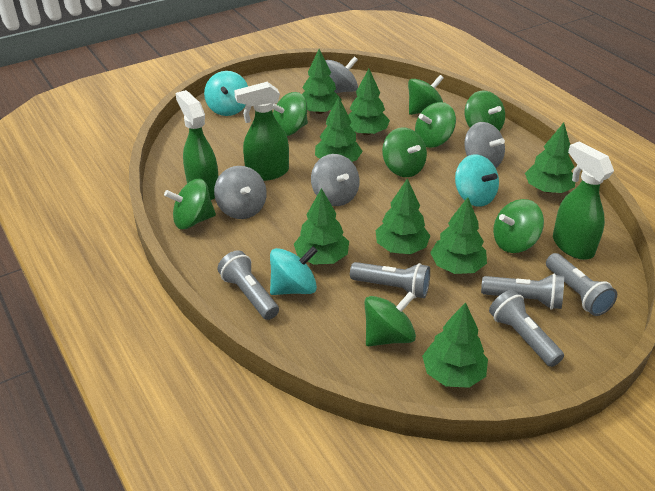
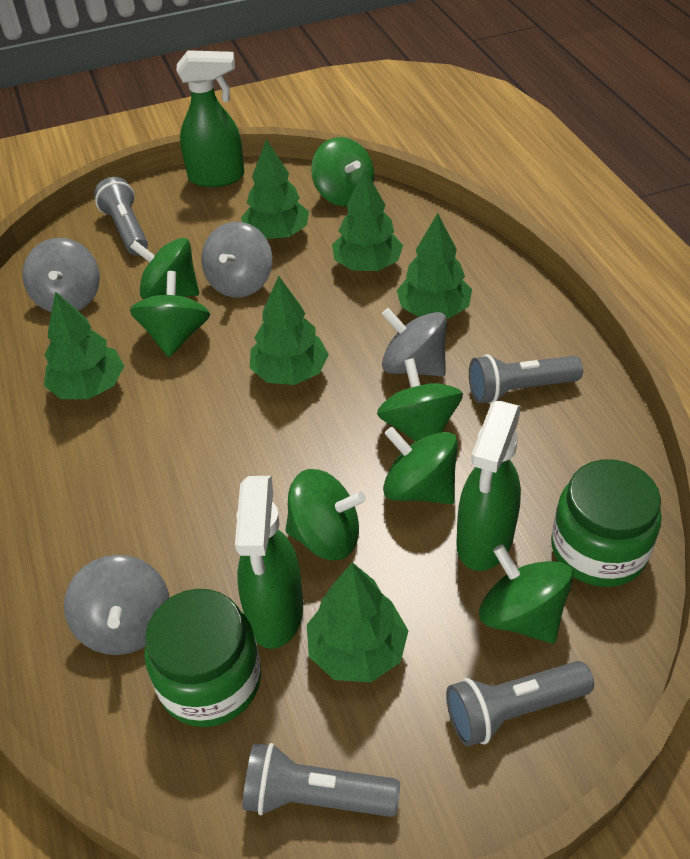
green jar: 0 -> 2
green spinning top: 8 -> 7
green tree: 8 -> 6
grey flashlight: 5 -> 4
turquoise spinning top: 3 -> 0

